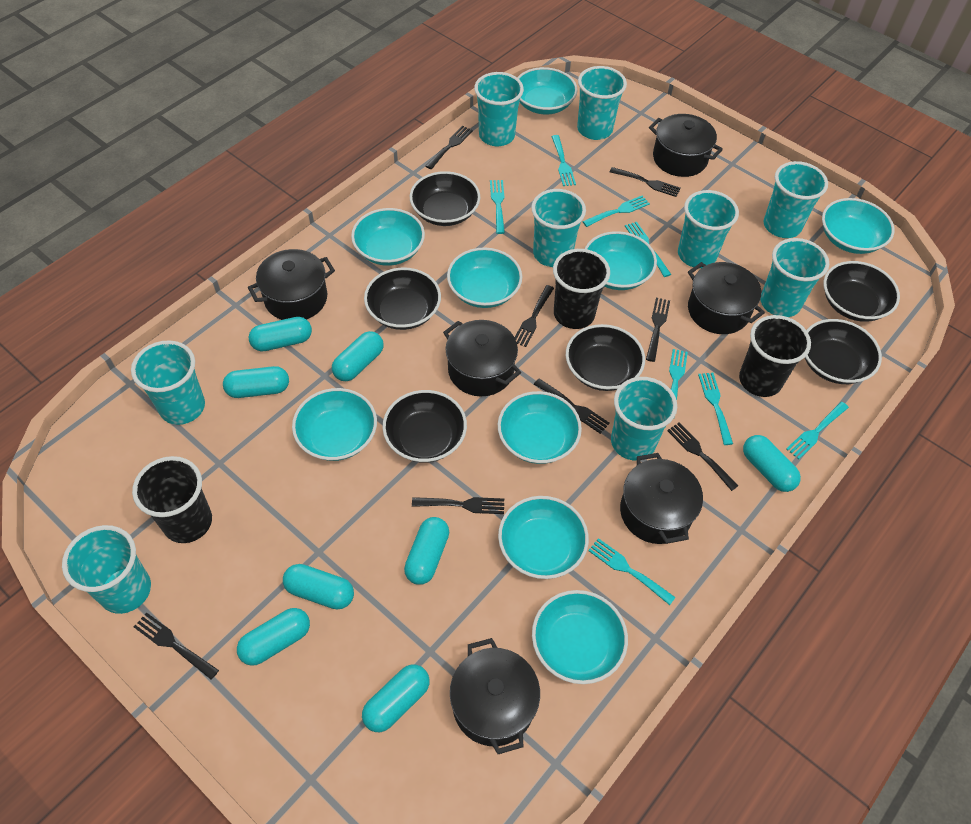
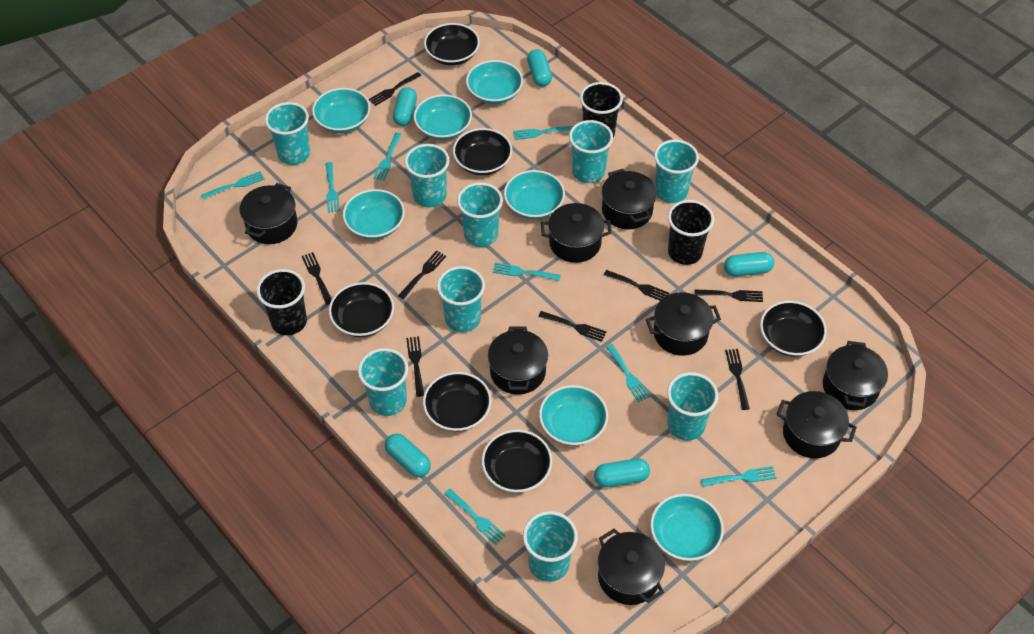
black pot: 6 -> 8
turquoise bowl: 9 -> 7
turquoise capsule: 8 -> 5

